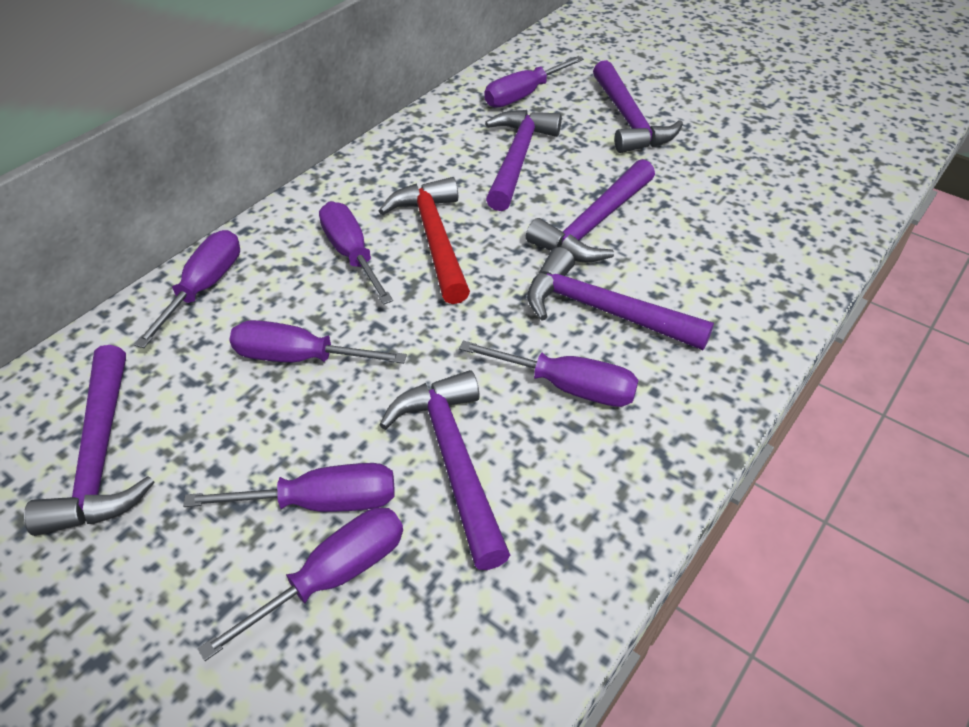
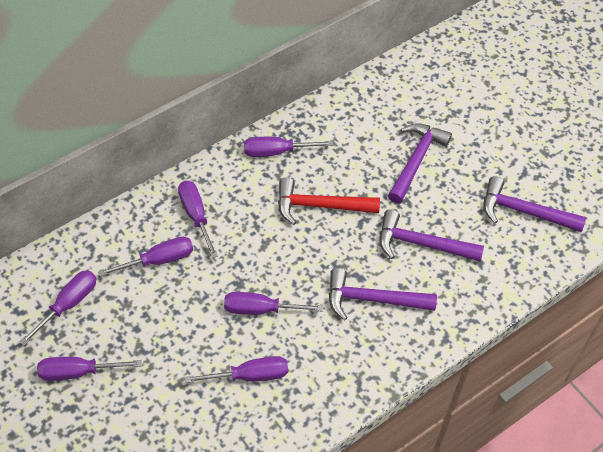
purple hammer: 6 -> 4

